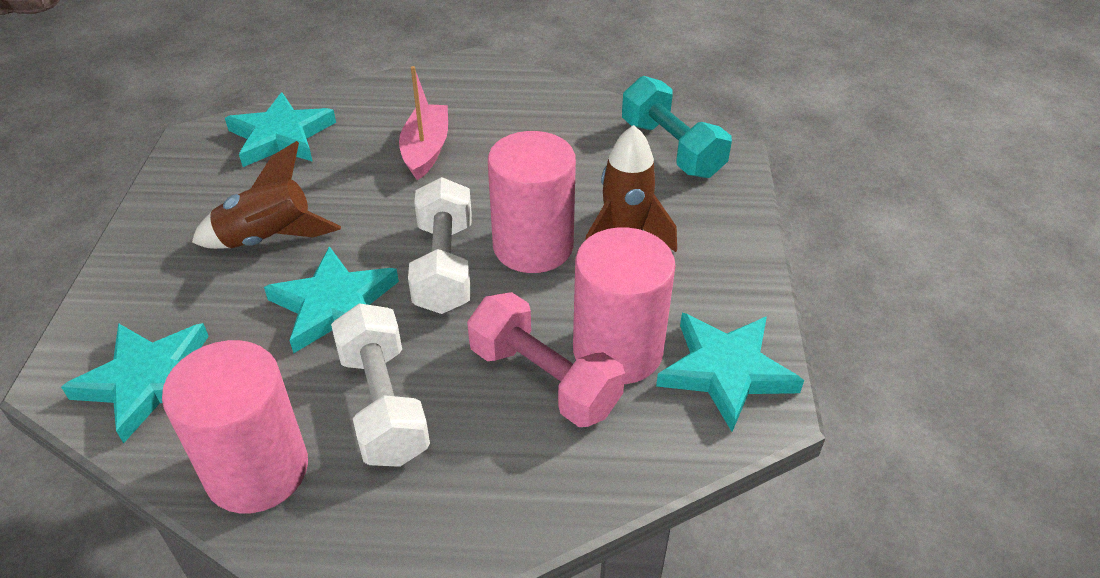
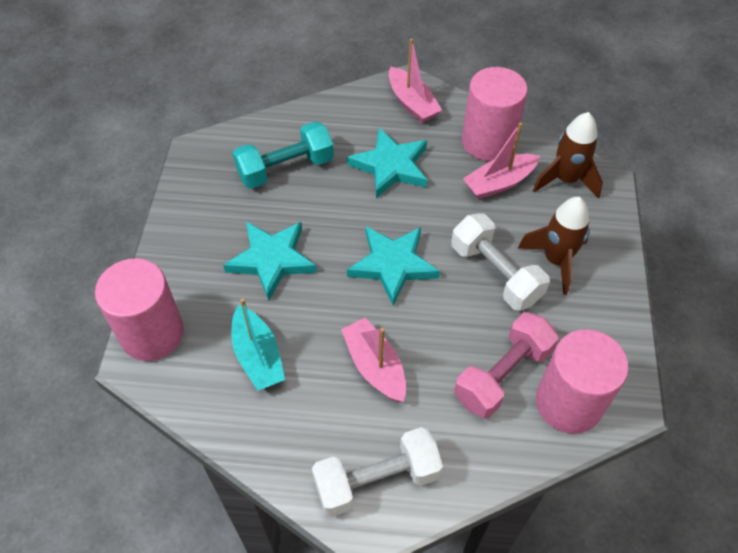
pink boat: 1 -> 3
turquoise boat: 0 -> 1
turquoise star: 4 -> 3

